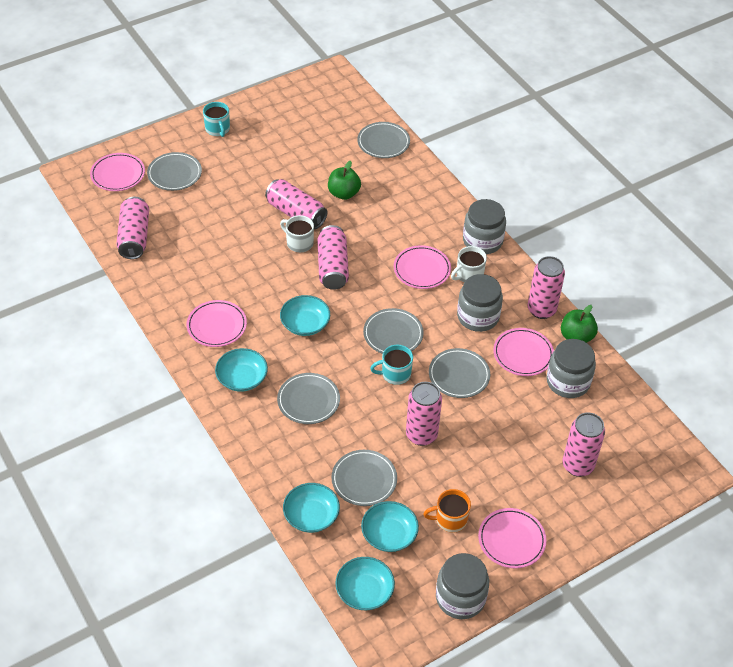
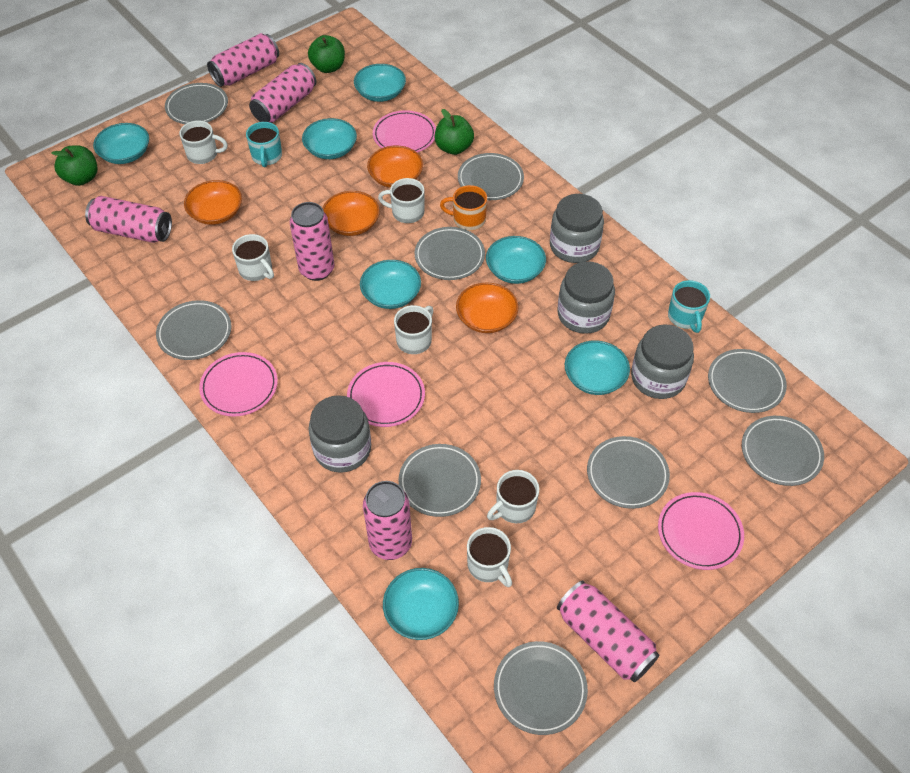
green apple: 2 -> 3
grey plate: 6 -> 9
orange bowl: 0 -> 4
pink plate: 5 -> 4
turquoise bowl: 5 -> 7
white mug: 2 -> 6

